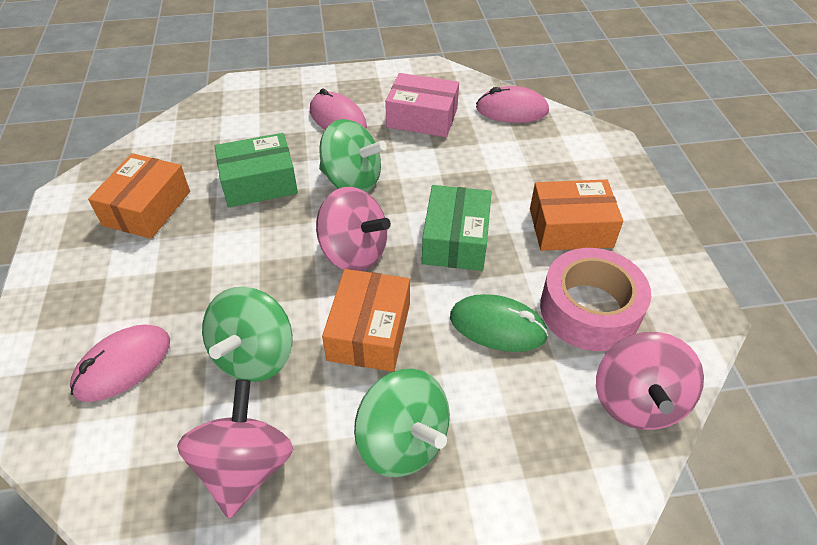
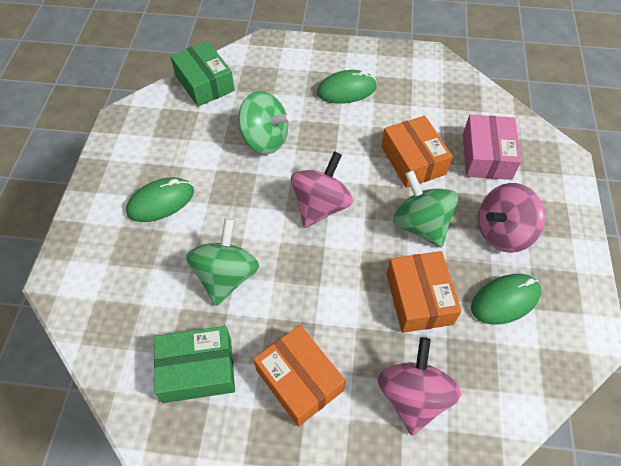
green mouse: 1 -> 3
pink mouse: 3 -> 0
pink tape: 1 -> 0

